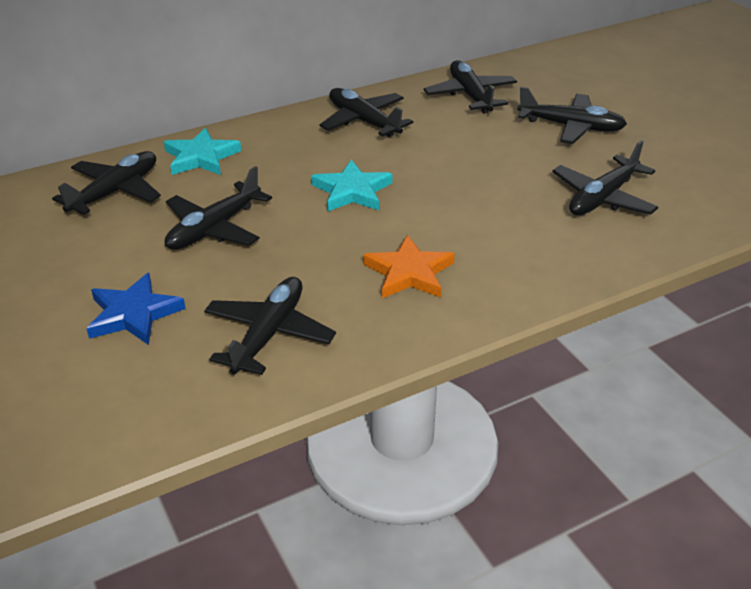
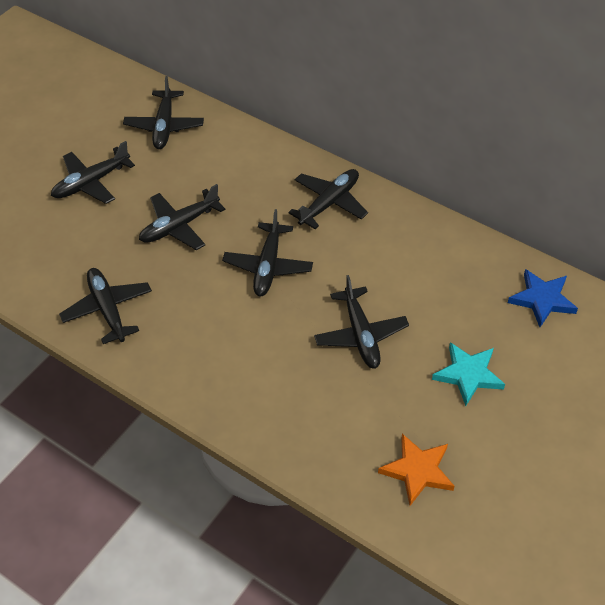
turquoise star: 2 -> 1

